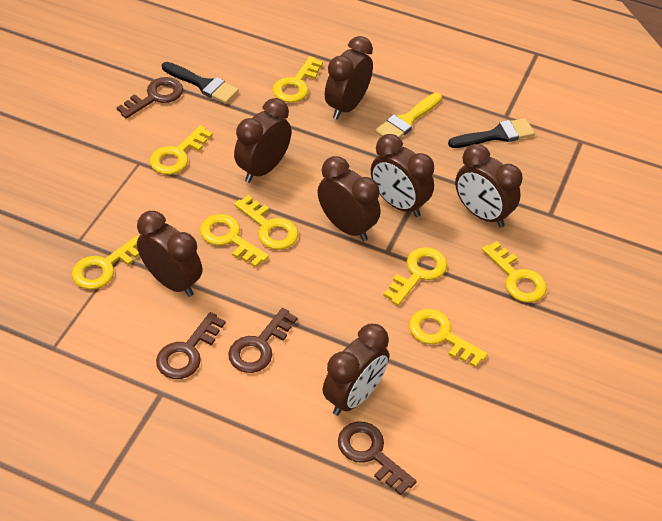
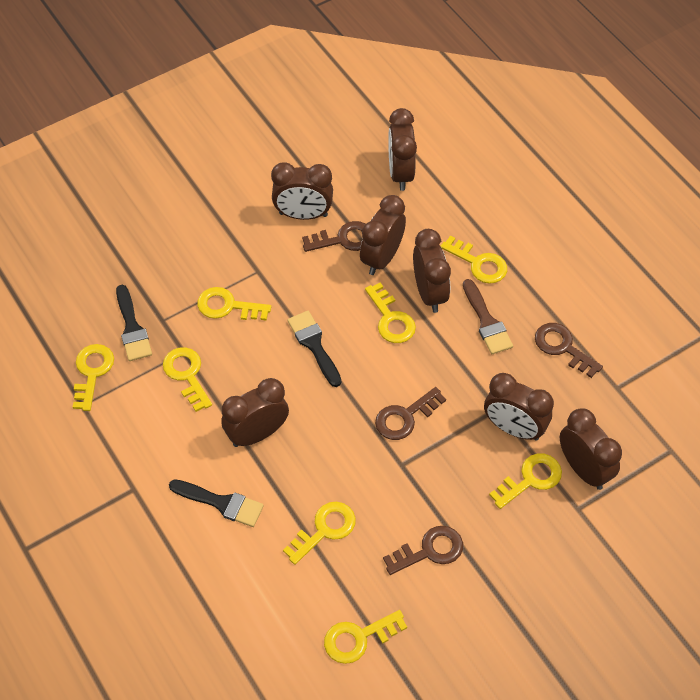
black brush: 2 -> 3
brown brush: 0 -> 1
yellow brush: 1 -> 0

